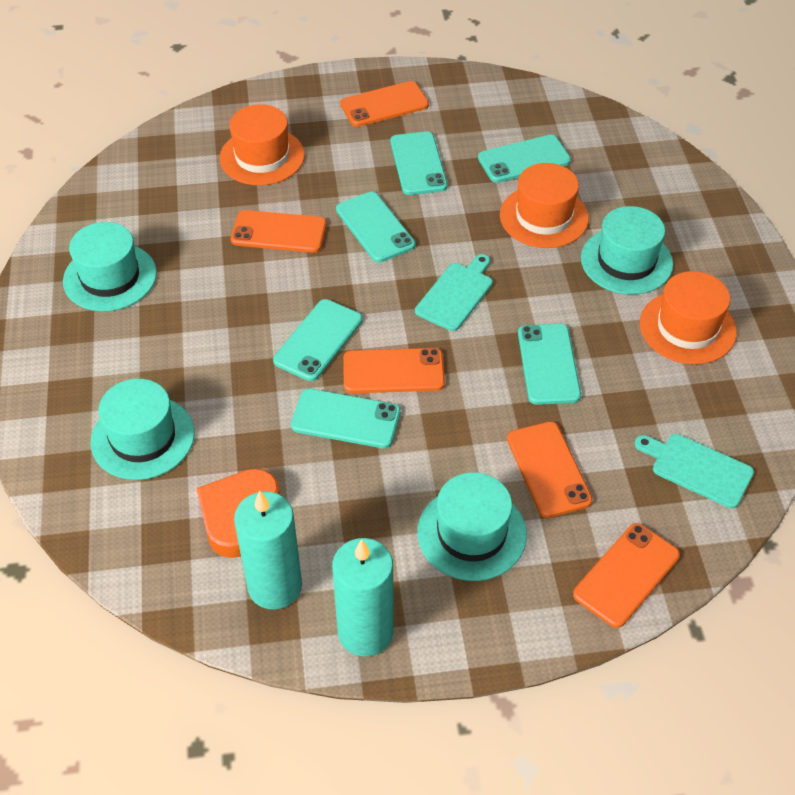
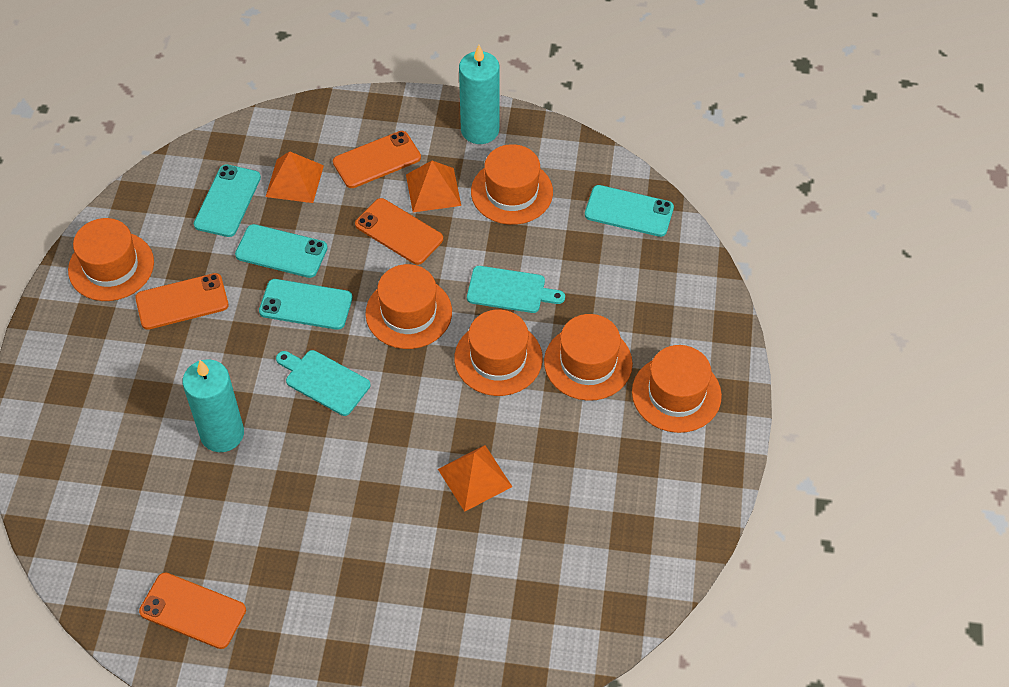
orange hat: 3 -> 6
orange heart: 1 -> 0
orange phone: 5 -> 4
orange pyramid: 0 -> 3
turquoise hat: 4 -> 0
turquoise phone: 6 -> 4

